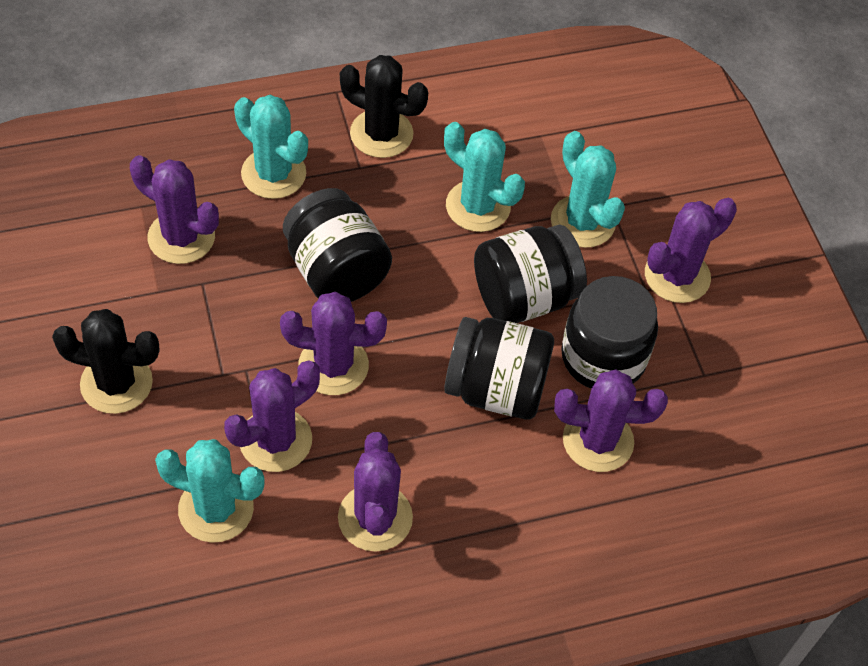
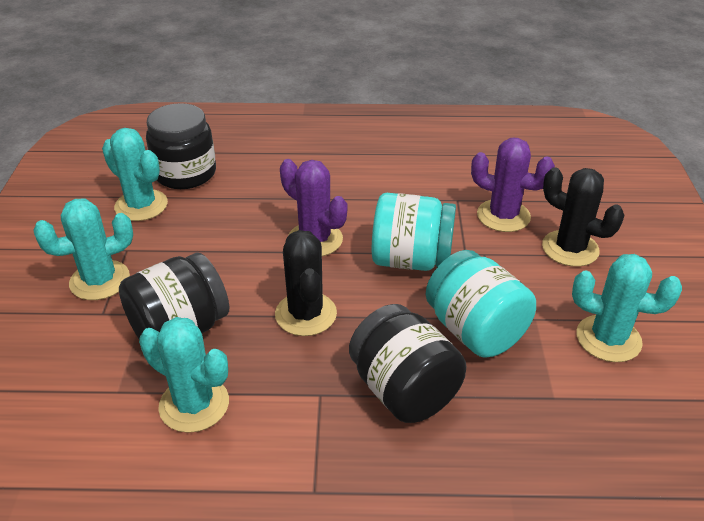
black jar: 4 -> 3
purple cactus: 6 -> 2
turquoise jar: 0 -> 2

